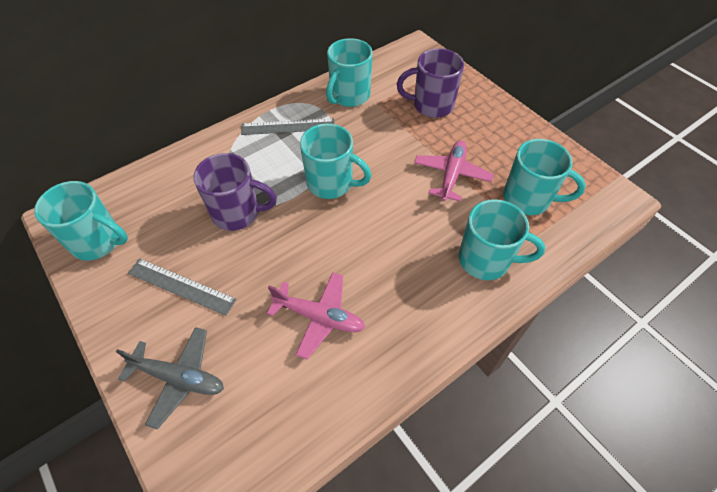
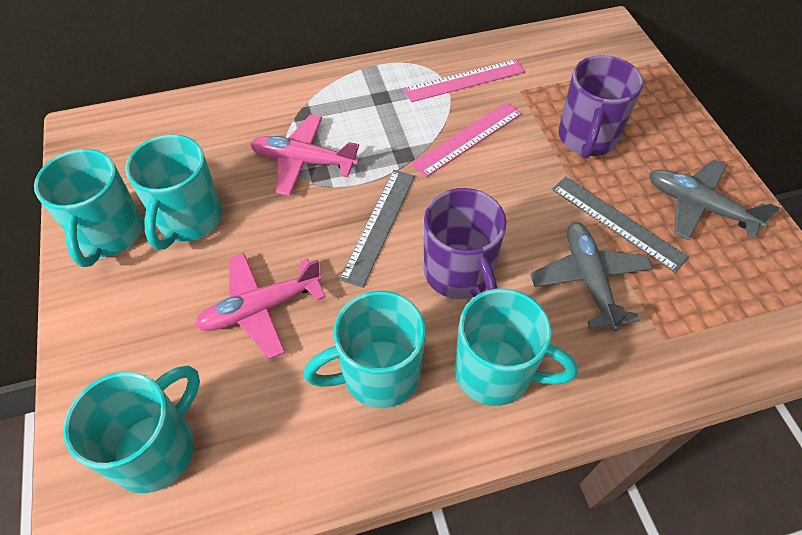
grey plane: 1 -> 2
pink ruler: 0 -> 2

